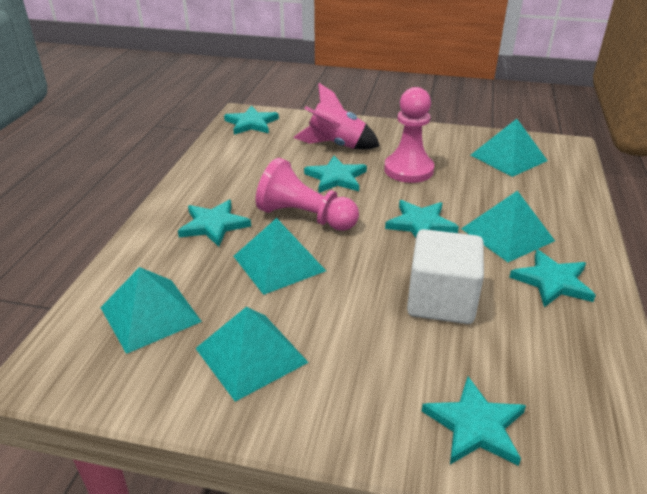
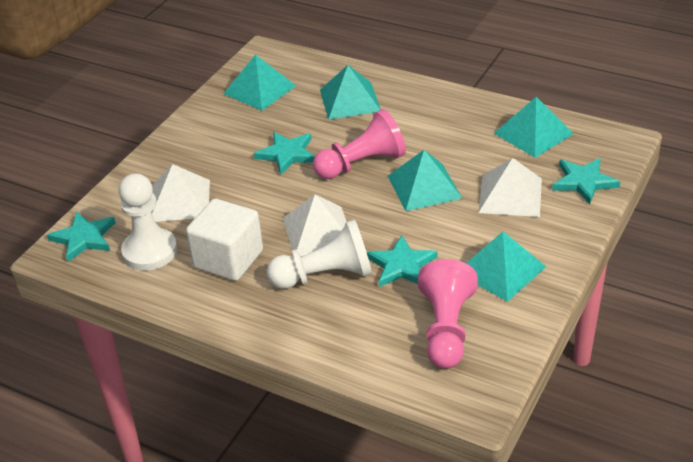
pink rocket: 1 -> 0
turquoise star: 6 -> 4
white pawn: 0 -> 2
white pyramid: 0 -> 3

